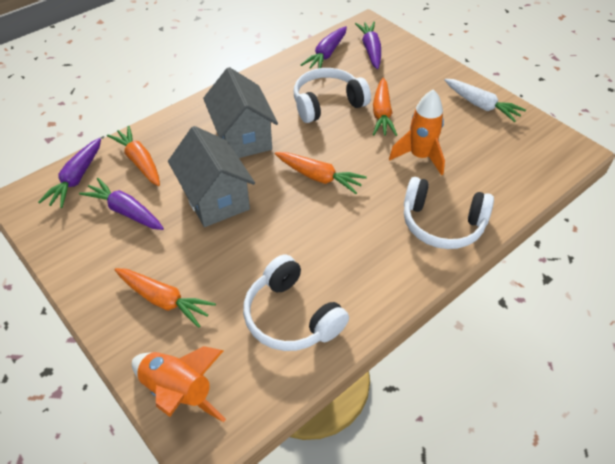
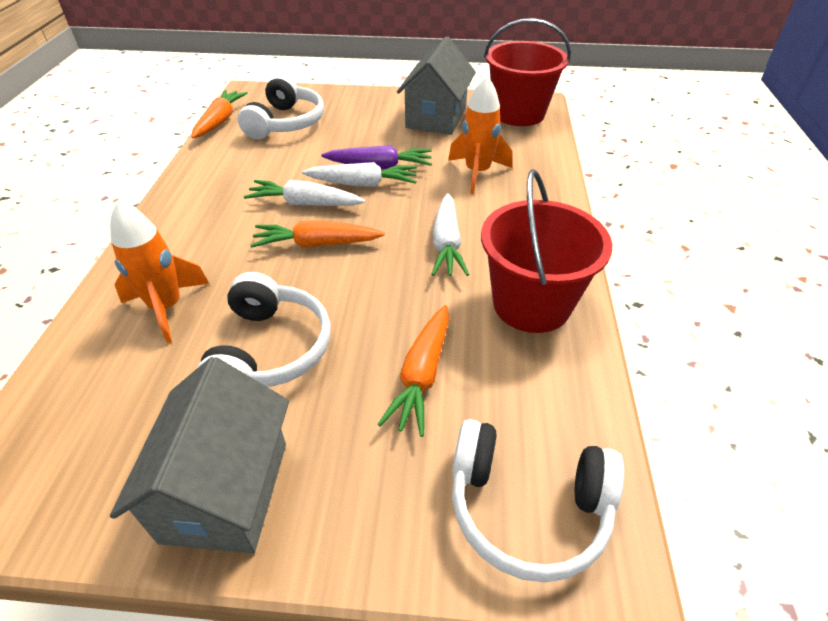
orange carrot: 4 -> 3
purple carrot: 4 -> 1
red bucket: 0 -> 2
white carrot: 1 -> 3

